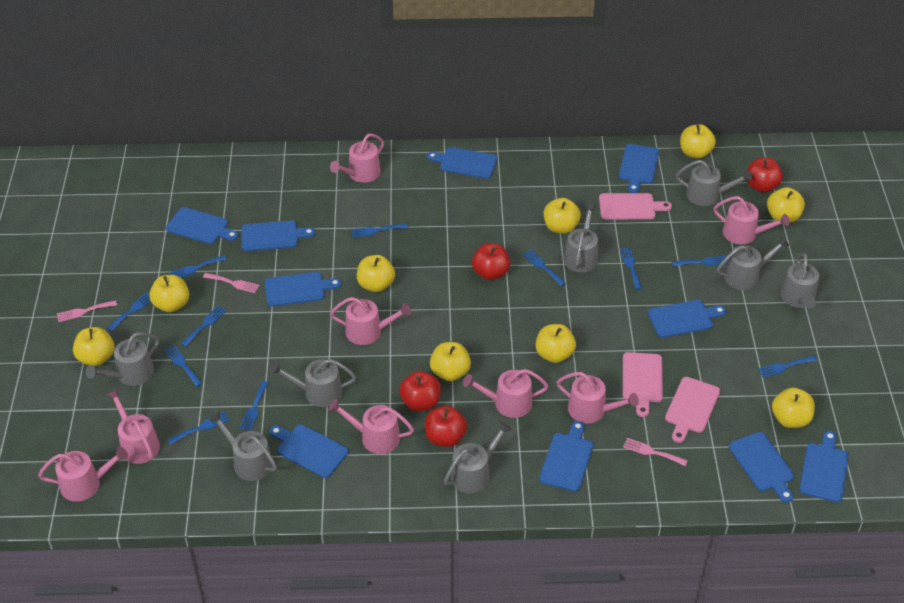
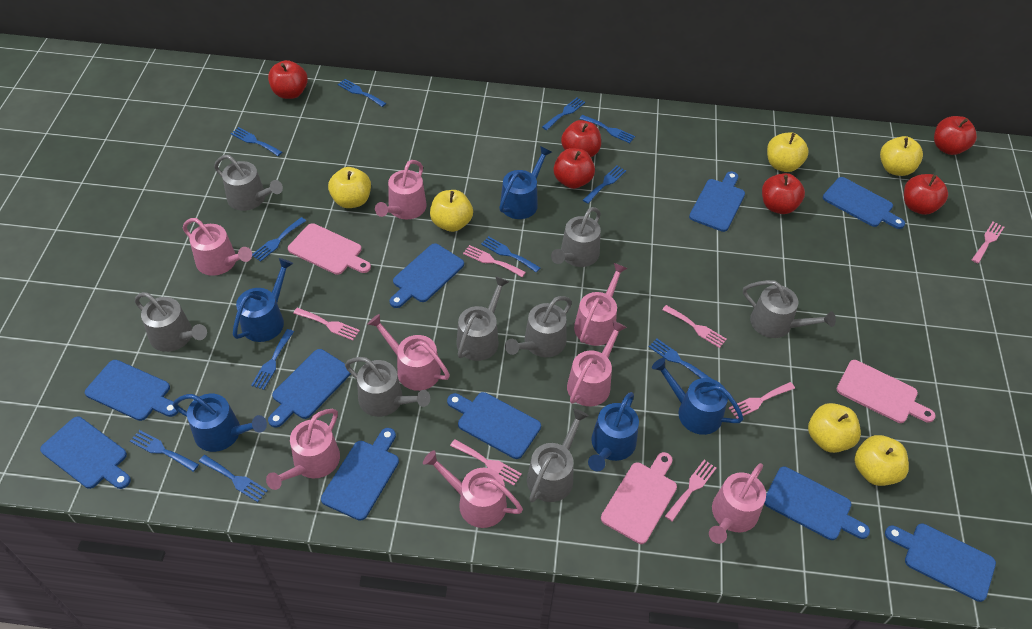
blue watering can: 0 -> 5
pink fork: 3 -> 7
red apple: 4 -> 6
yellow apple: 9 -> 6

